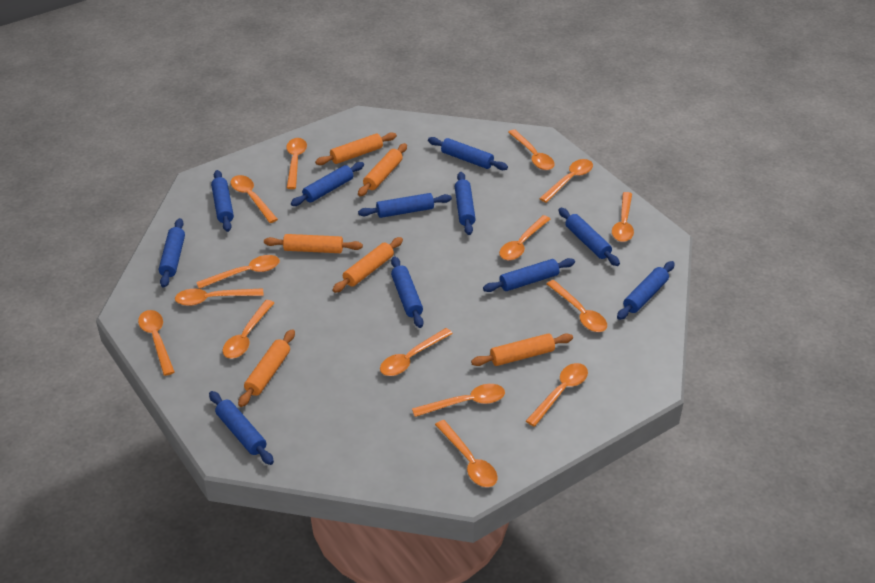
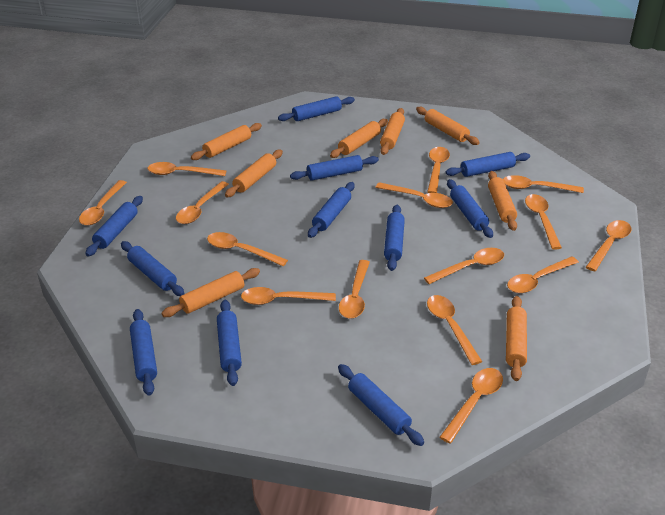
orange rolling pin: 6 -> 8

